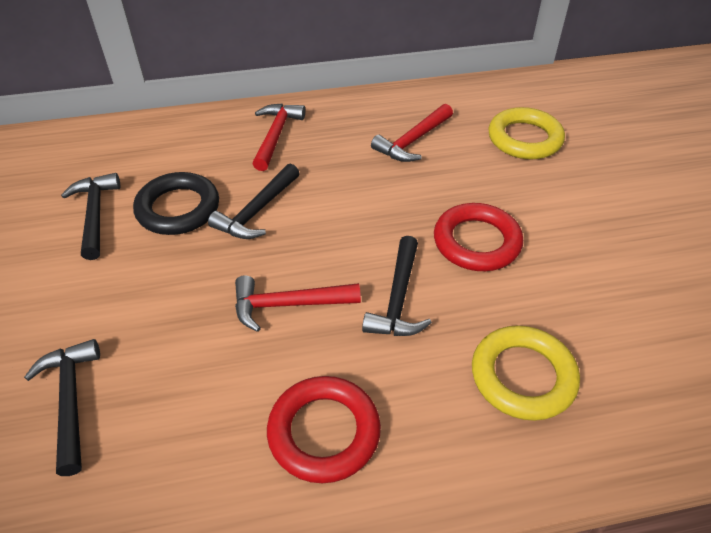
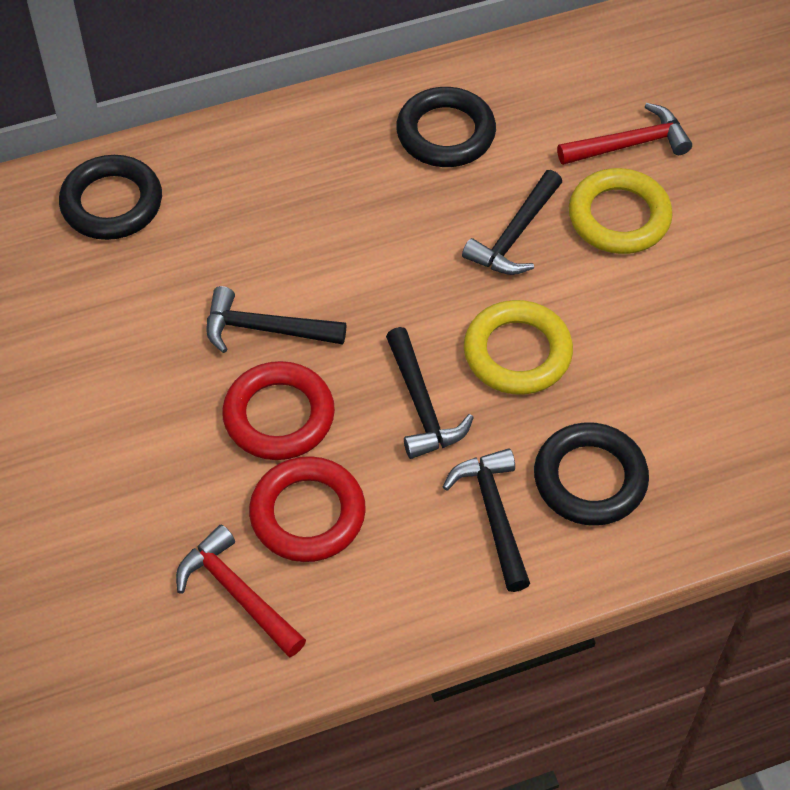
black ring: 1 -> 3
red hammer: 3 -> 2

